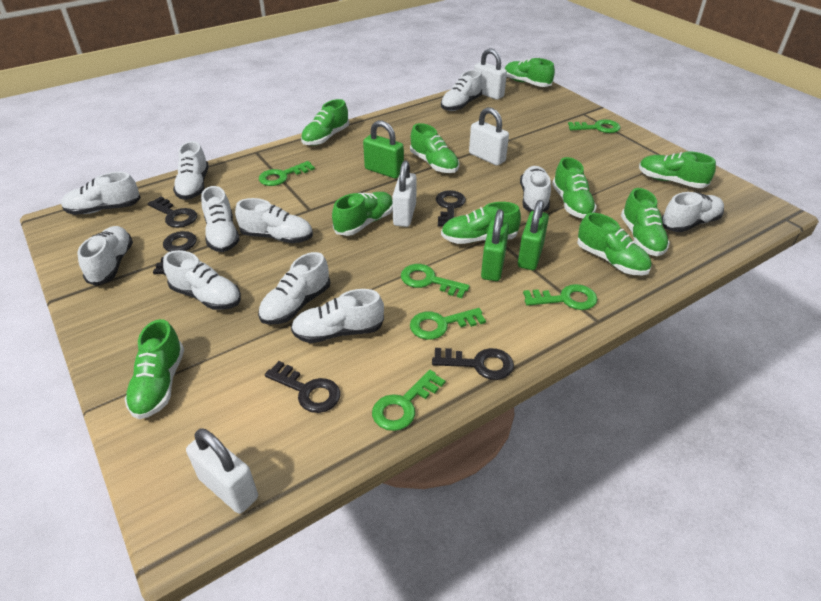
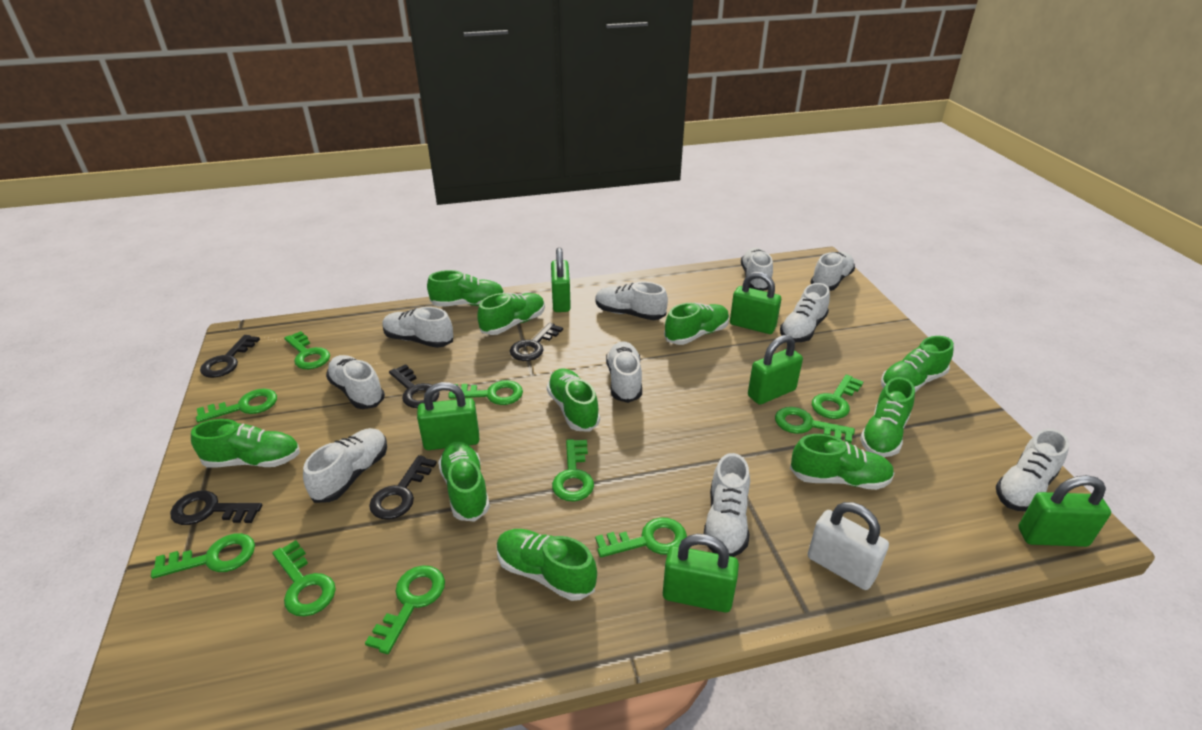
green key: 6 -> 10
green padlock: 3 -> 6
white padlock: 4 -> 1
white shoe: 11 -> 10

